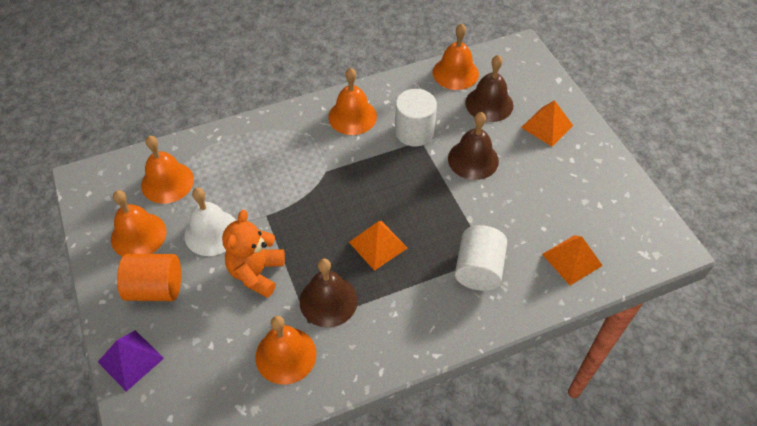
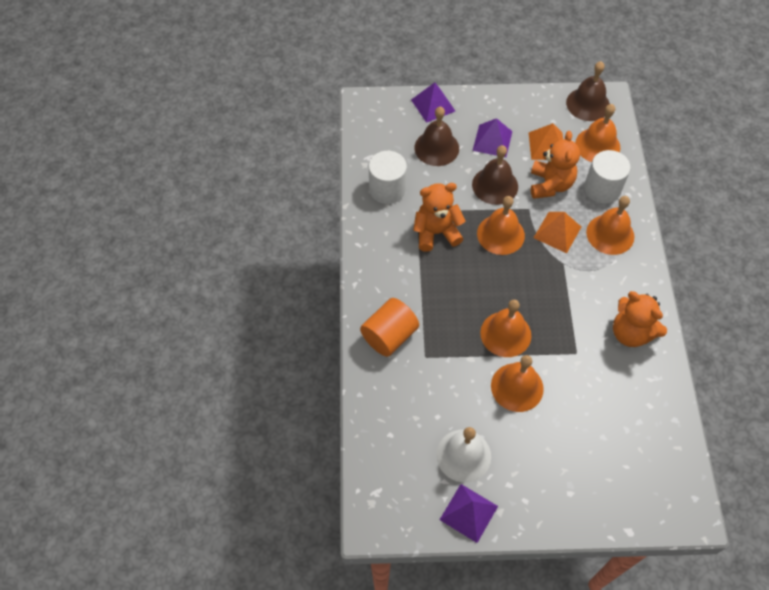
orange pyramid: 3 -> 2
orange teddy bear: 1 -> 3
purple pyramid: 1 -> 3

